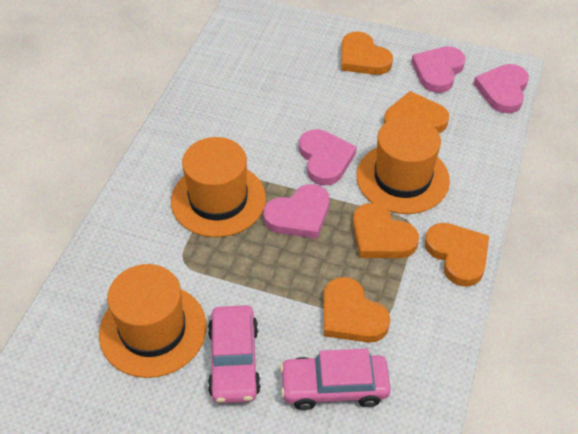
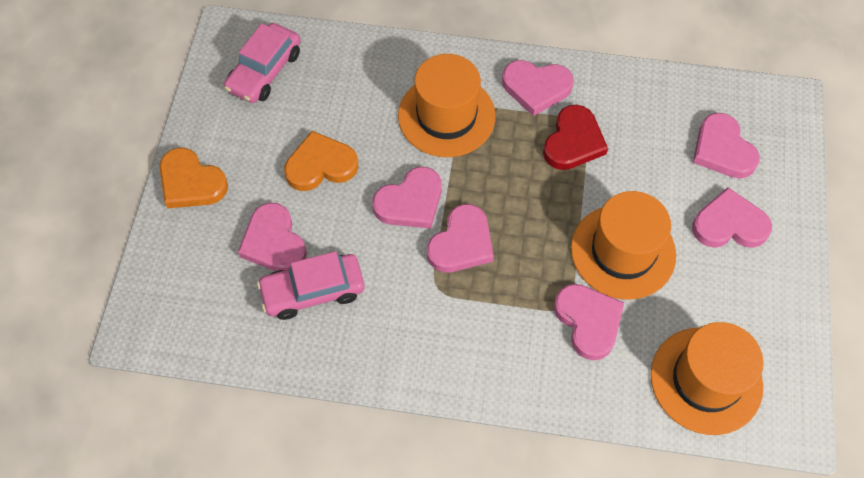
orange heart: 5 -> 2
pink heart: 4 -> 7
red heart: 0 -> 1

